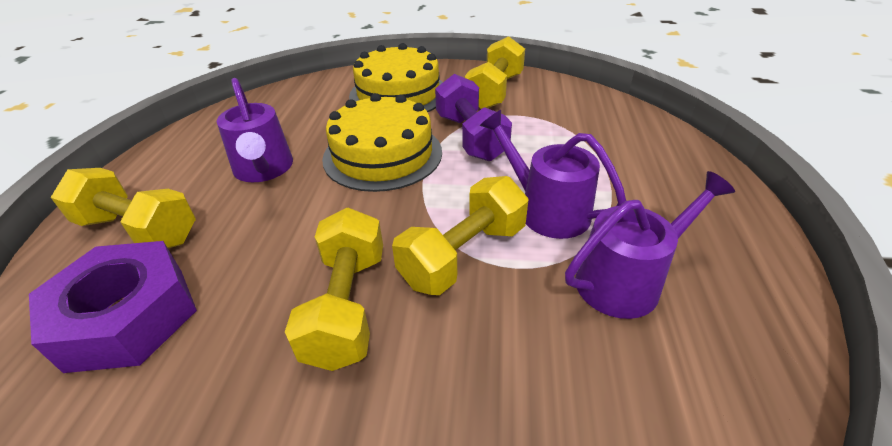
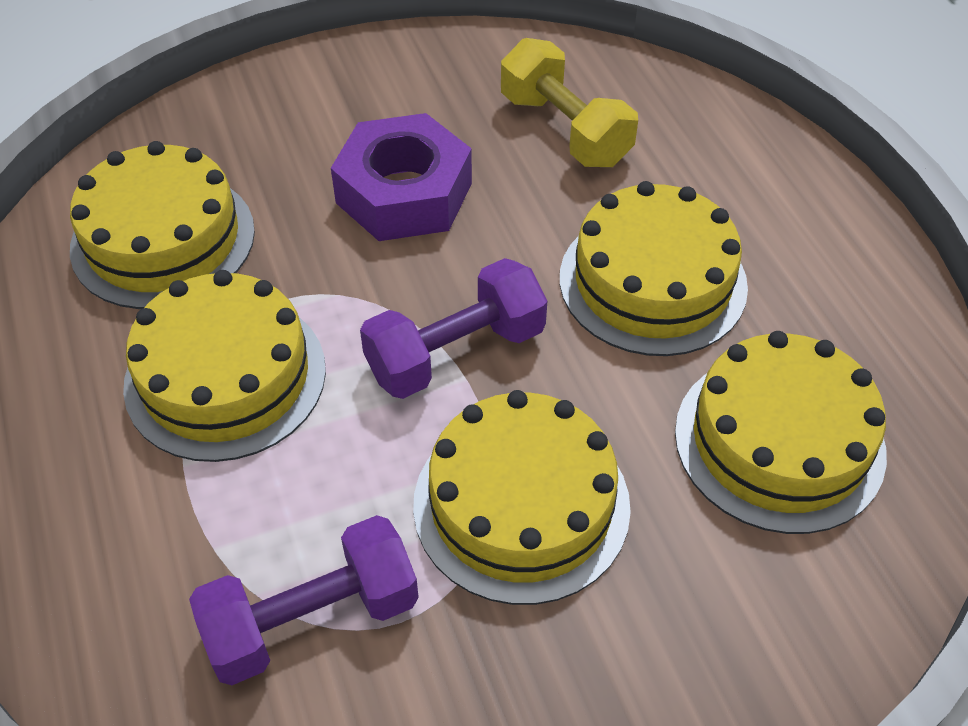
purple dumbbell: 1 -> 2
purple watering can: 3 -> 0
yellow cake: 2 -> 5
yellow dumbbell: 4 -> 1

